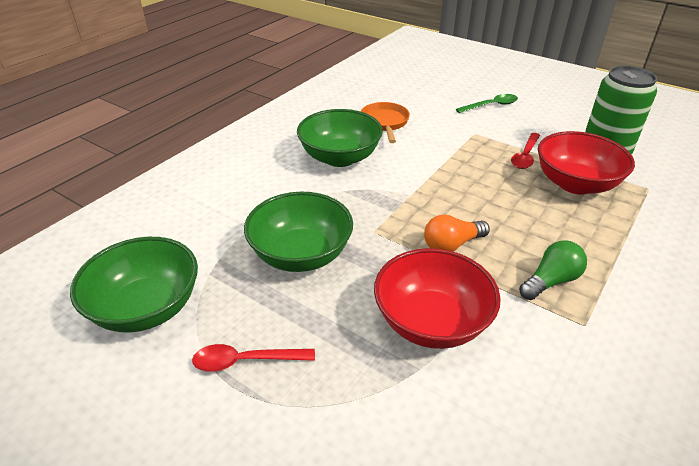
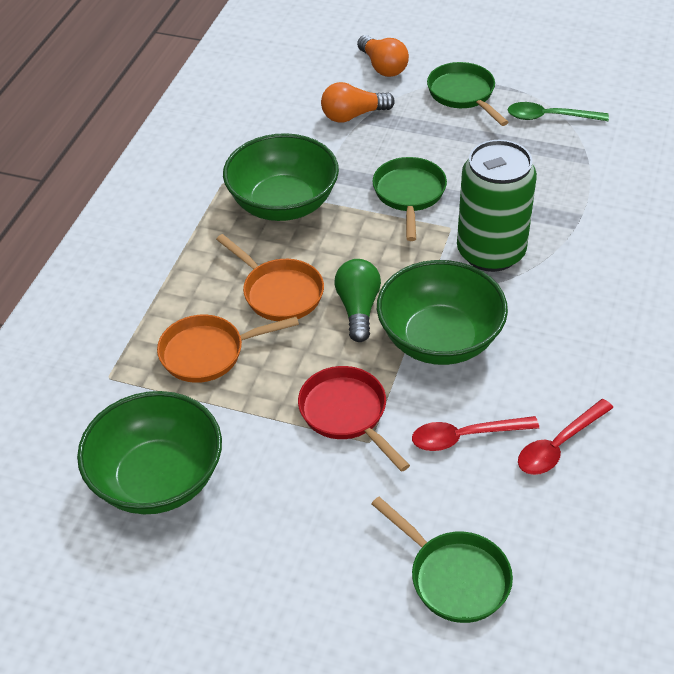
green pan: 0 -> 3
orange light bulb: 1 -> 2
orange pan: 1 -> 2
red bowl: 2 -> 0
red pan: 0 -> 1

